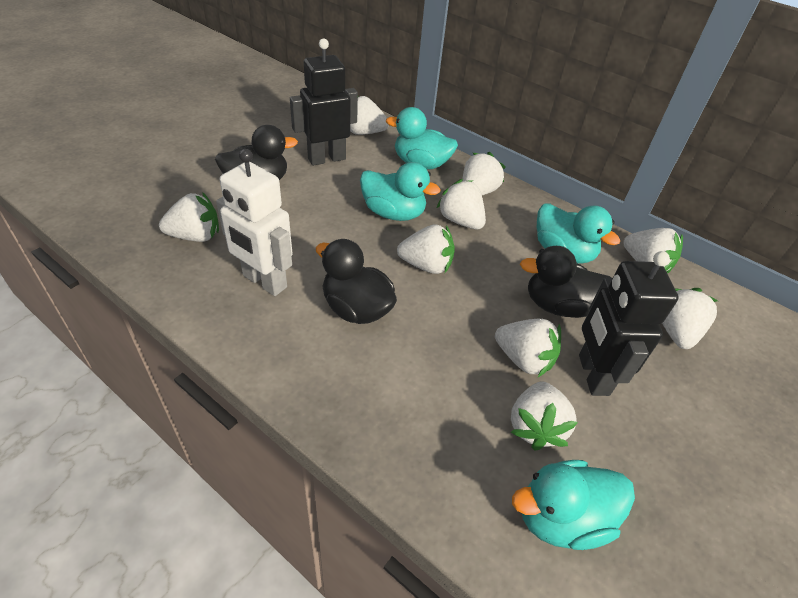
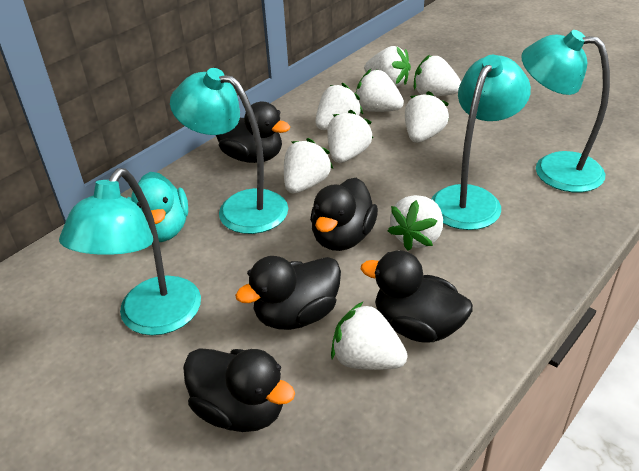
black duck: 3 -> 5
black robot: 2 -> 0
turquoise duck: 4 -> 1
turquoise lamp: 0 -> 4
white robot: 1 -> 0

